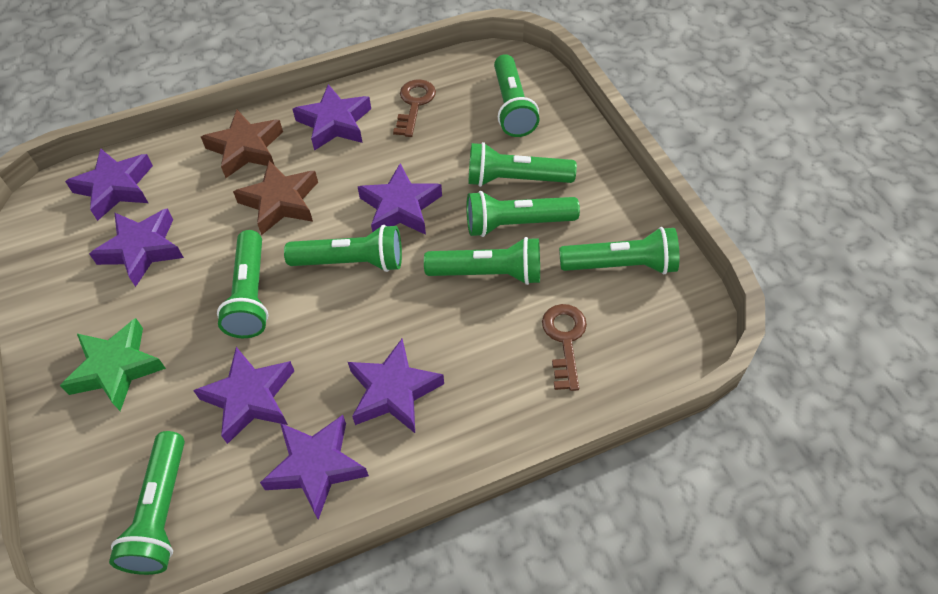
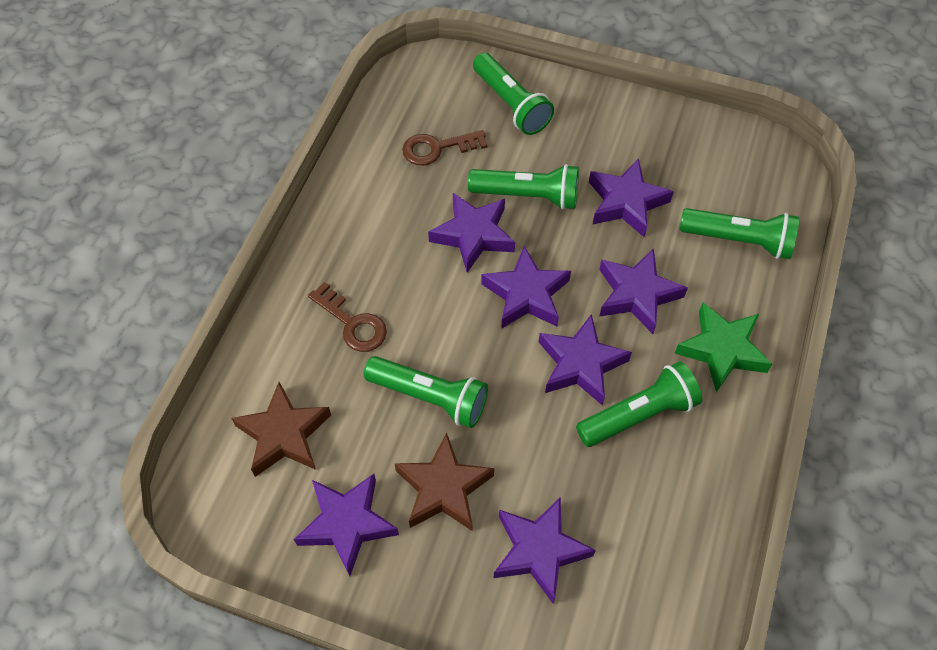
green flashlight: 8 -> 5

